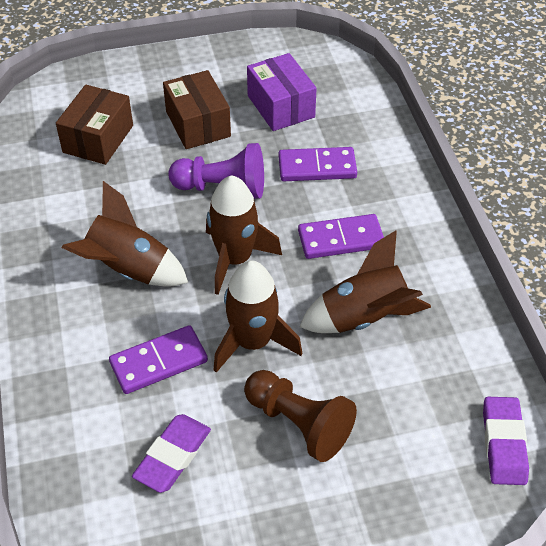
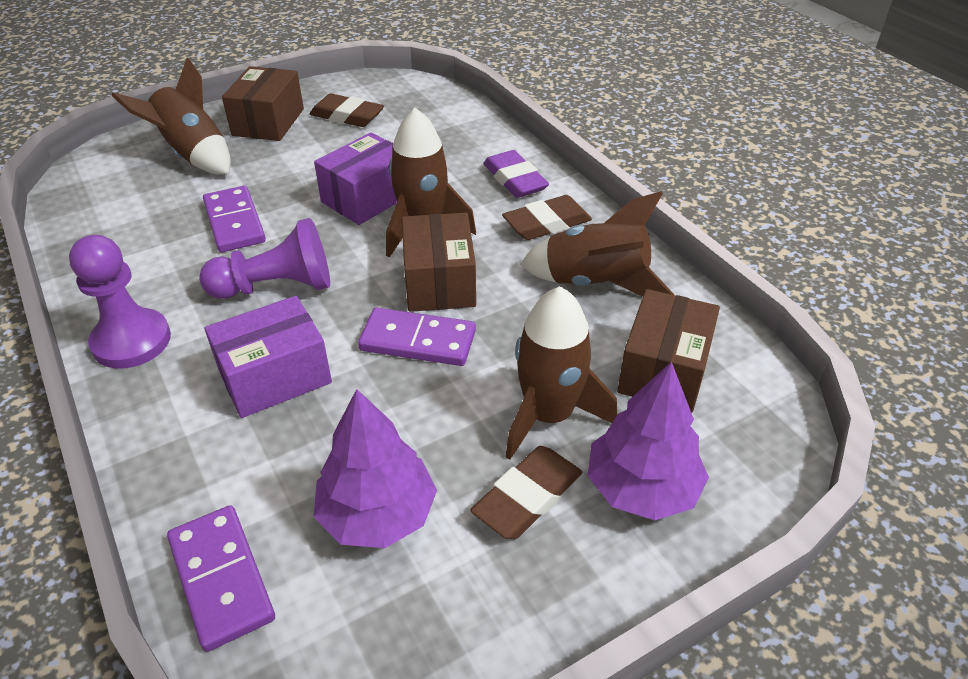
brown box: 2 -> 3
brown eraser: 0 -> 3
brown pawn: 1 -> 0
purple box: 1 -> 2
purple eraser: 2 -> 1
purple pawn: 1 -> 2
purple tree: 0 -> 2

